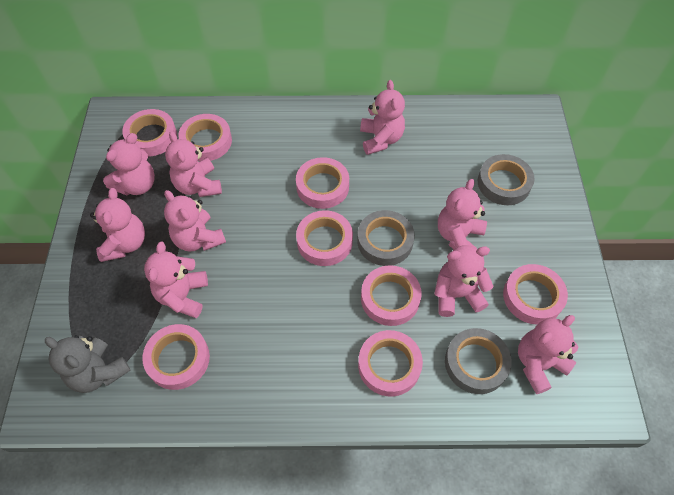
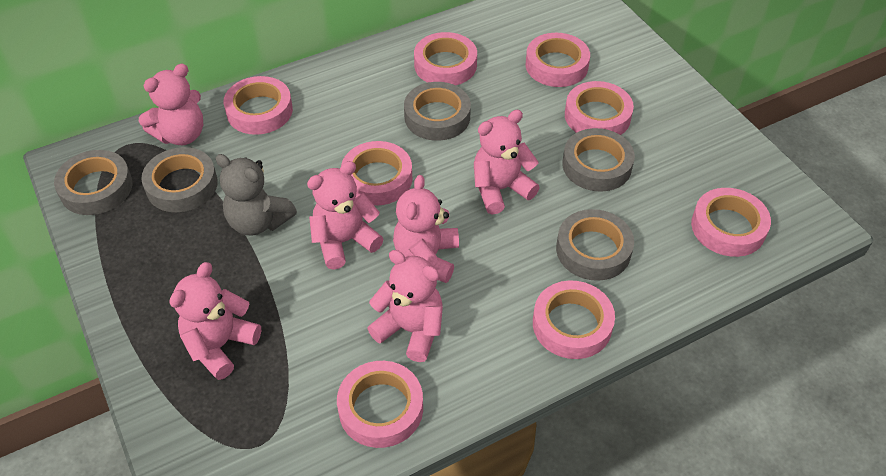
grey tape: 3 -> 5
pink teddy bear: 9 -> 6

